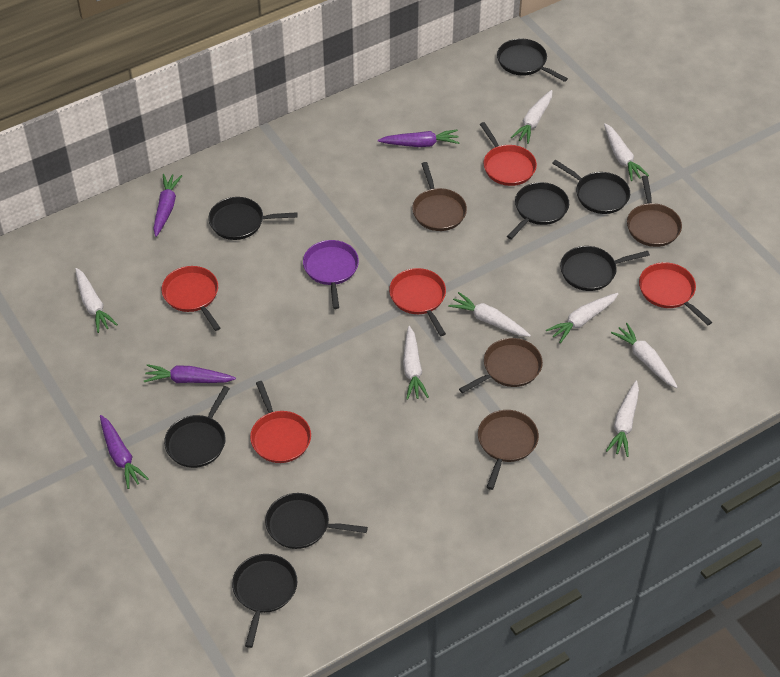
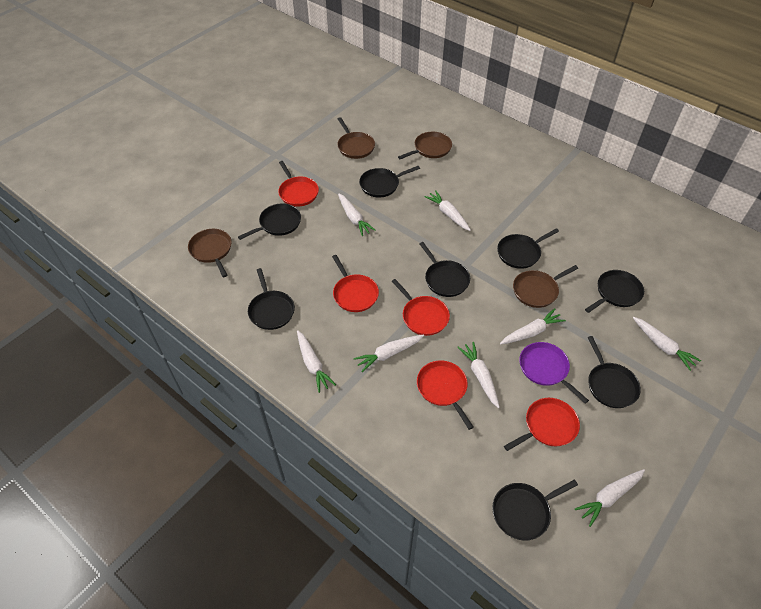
purple carrot: 4 -> 0

